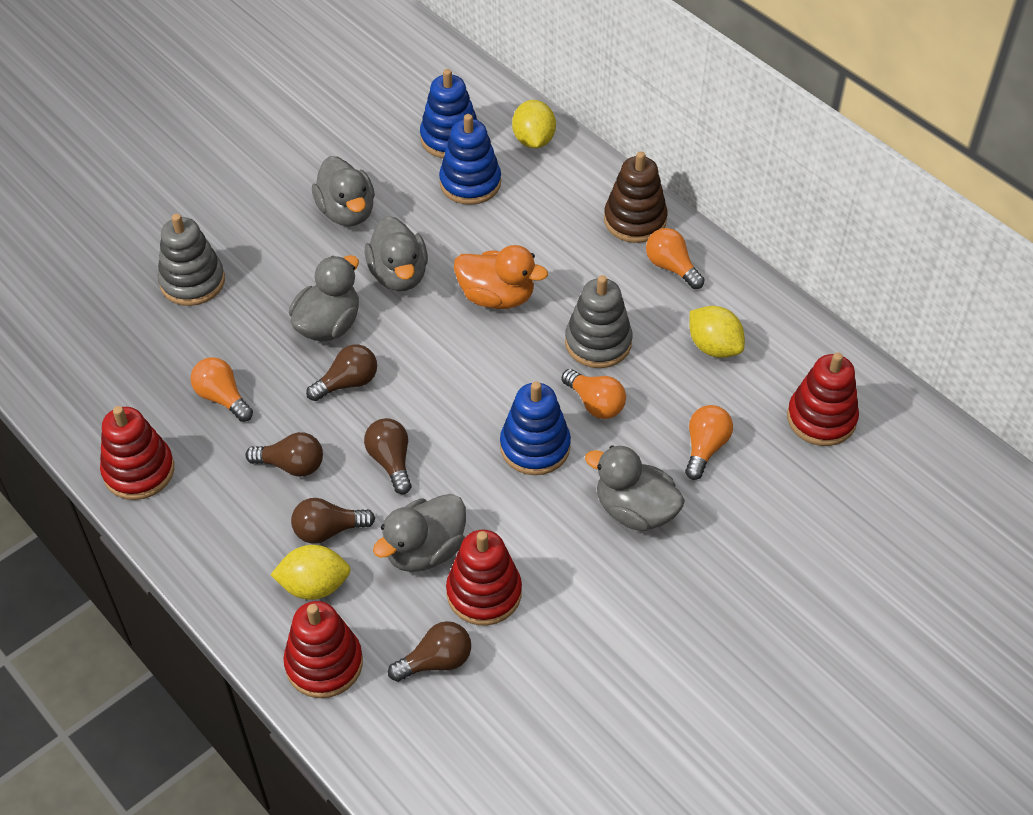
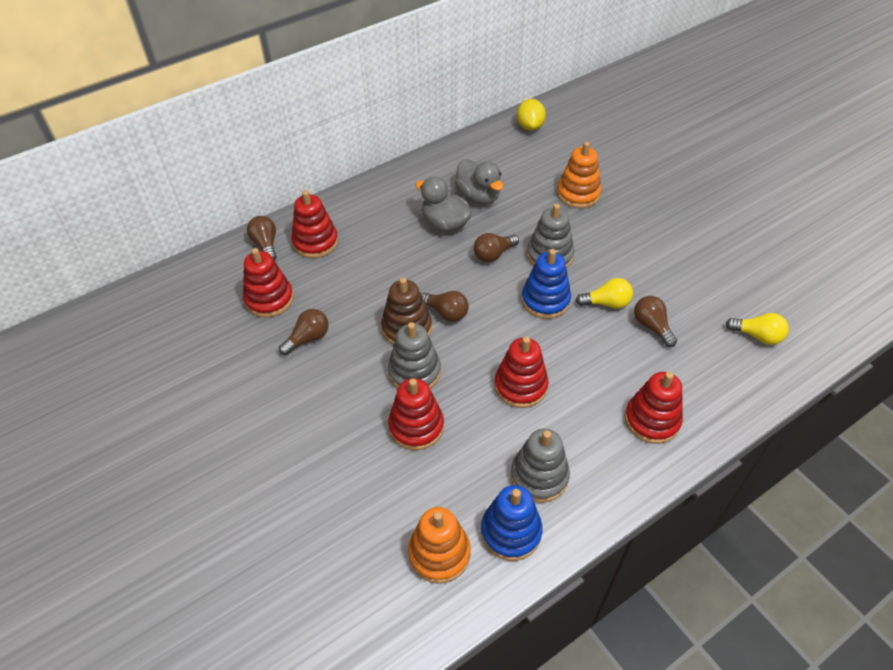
blue stacking toy: 3 -> 2
grey duck: 5 -> 2
grey stacking toy: 2 -> 3
orange duck: 1 -> 0
orange light bulb: 4 -> 0
orange stacking toy: 0 -> 2
red stacking toy: 4 -> 5
yellow lemon: 3 -> 1
yellow light bulb: 0 -> 2

